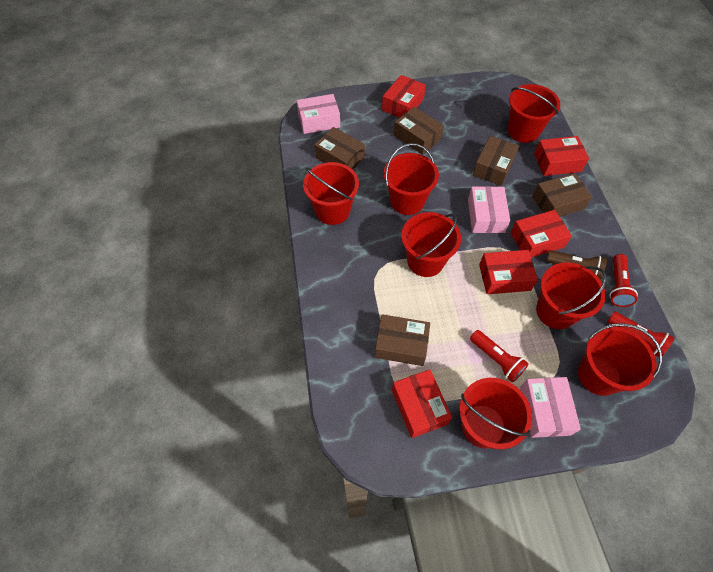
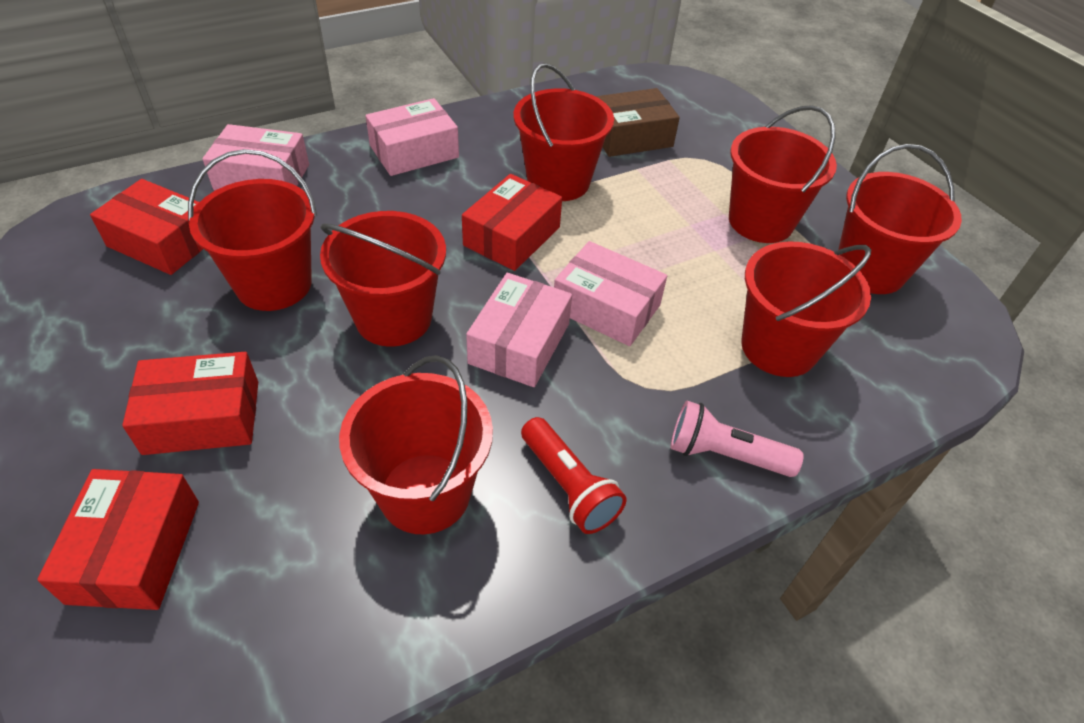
brown box: 5 -> 1
brown flashlight: 1 -> 0
pink box: 3 -> 4
pink flashlight: 0 -> 1
red box: 5 -> 4
red flashlight: 3 -> 1

